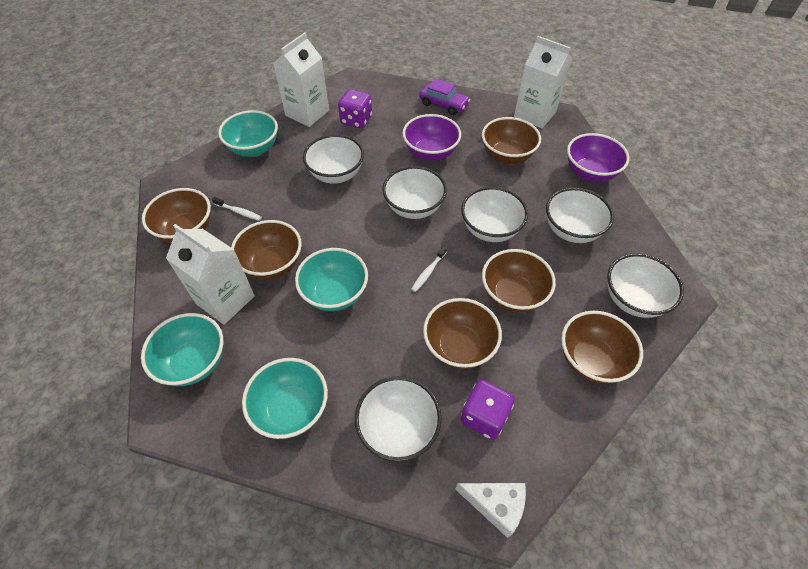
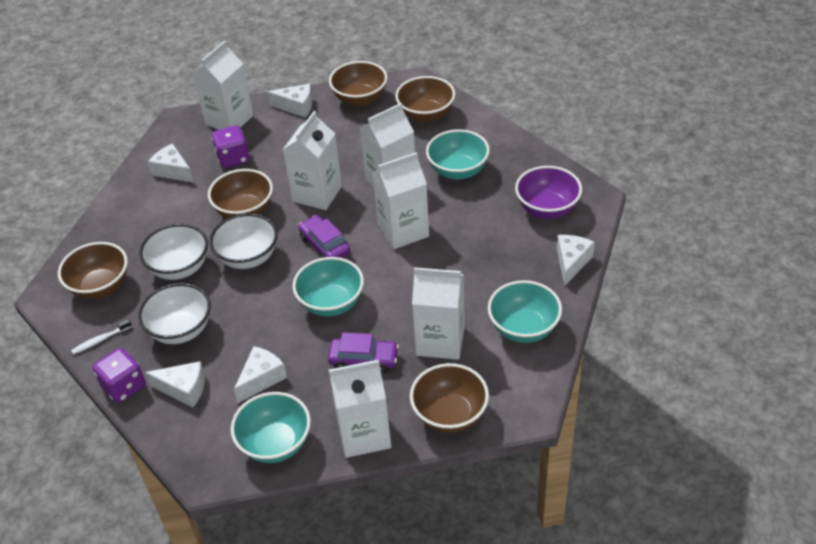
brown bowl: 6 -> 5
purple bowl: 2 -> 1
purple car: 1 -> 2
white bowl: 6 -> 3
white carton: 3 -> 6
white cheese: 1 -> 5
white toothbrush: 2 -> 1

